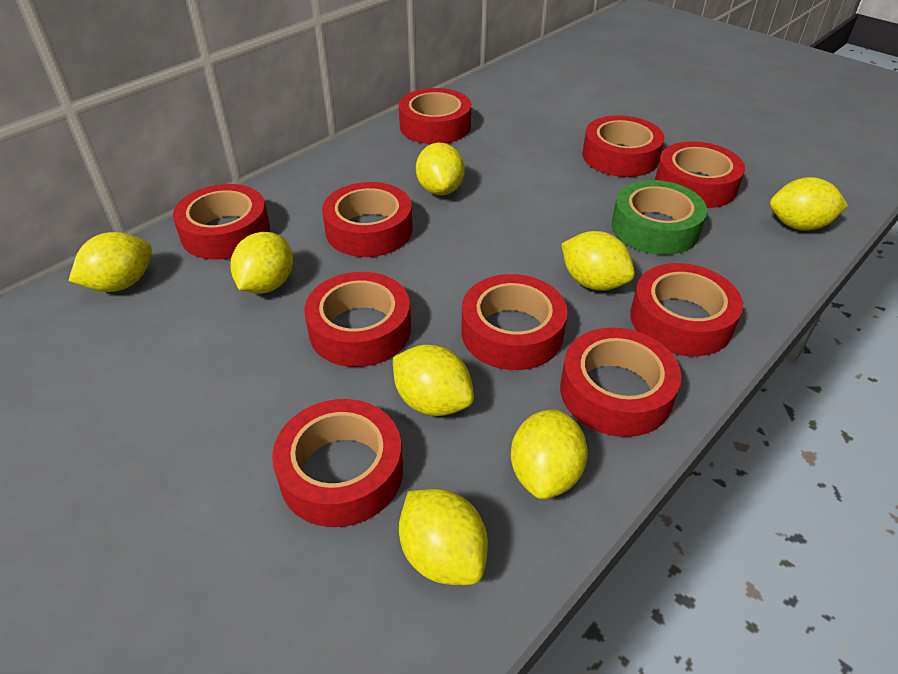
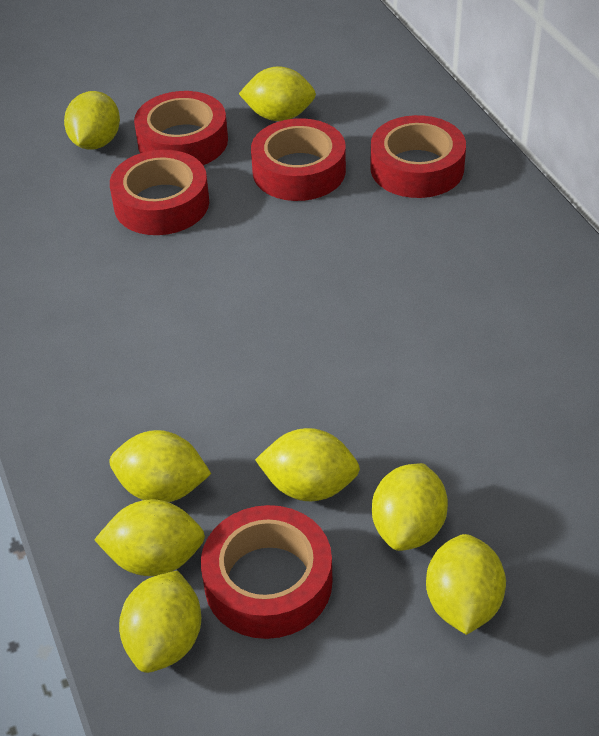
green tape: 1 -> 0
red tape: 10 -> 5

